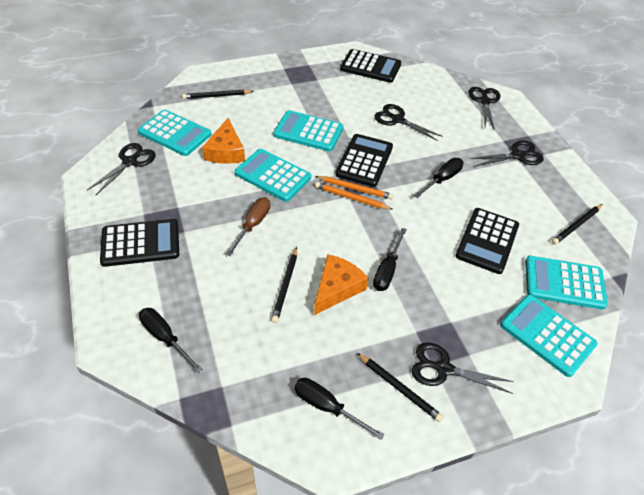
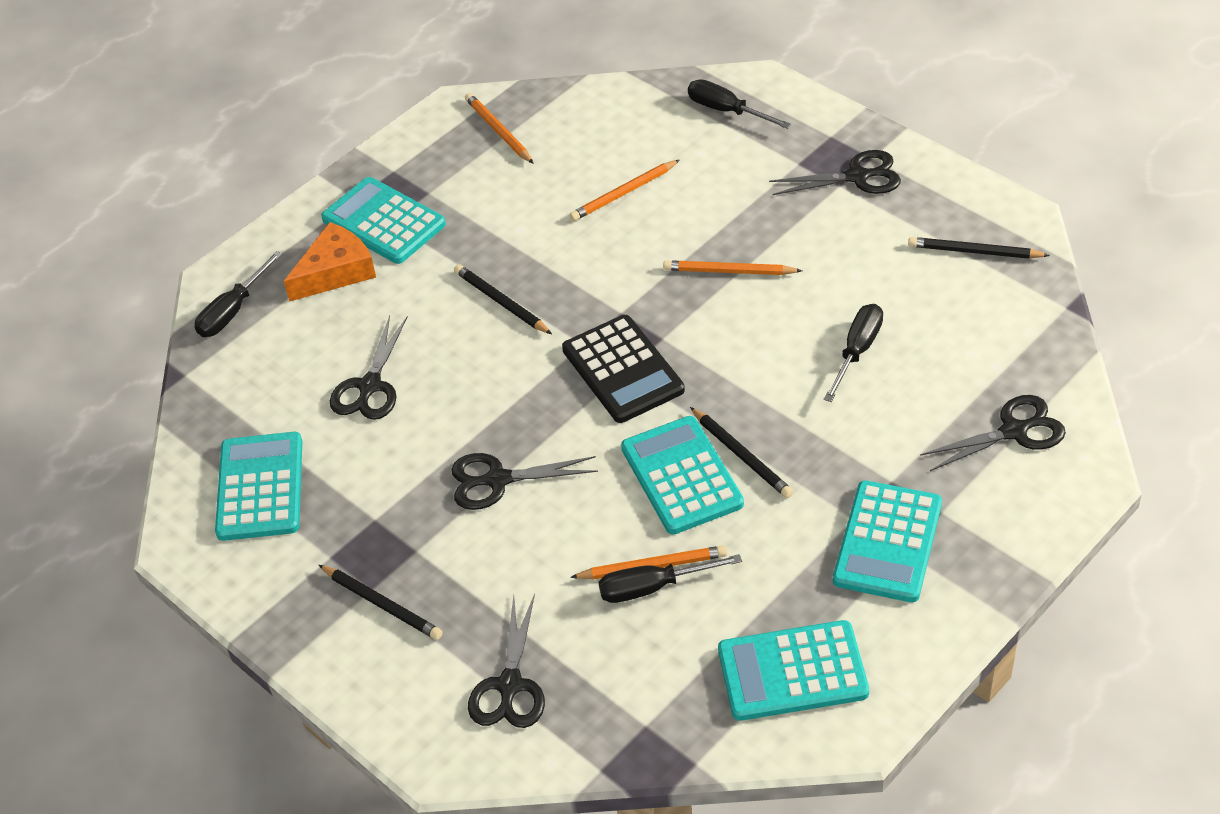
black calculator: 4 -> 1
brown screwdriver: 1 -> 0
orange cheese: 2 -> 1
orange pencil: 2 -> 4

